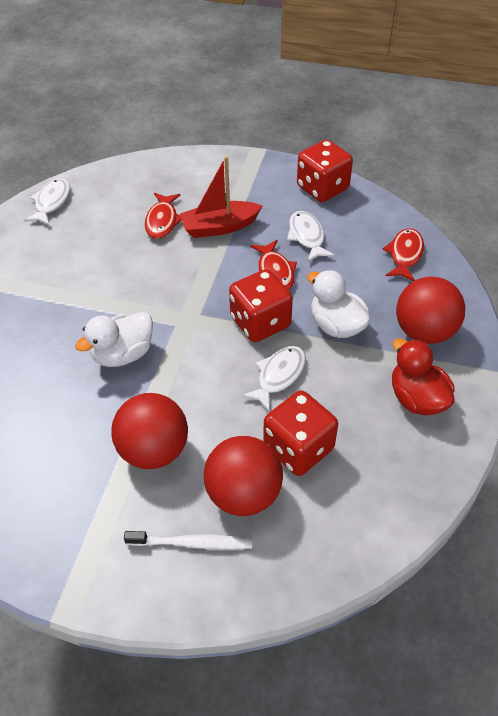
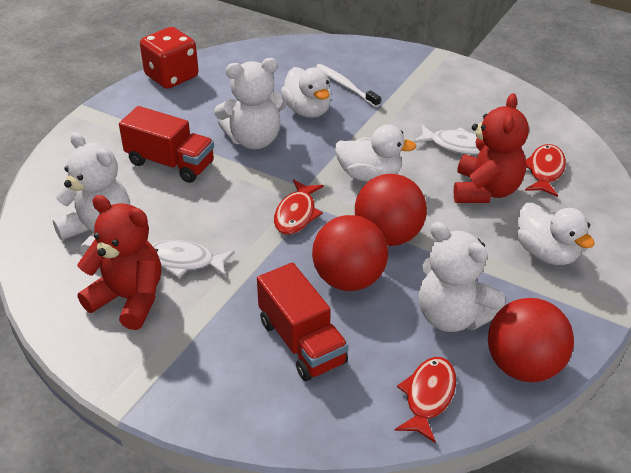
red boat: 1 -> 0
red dice: 3 -> 1
red duck: 1 -> 0
red teddy bear: 0 -> 2
red truck: 0 -> 2
white duck: 2 -> 3
white fish: 3 -> 2
white teddy bear: 0 -> 3

